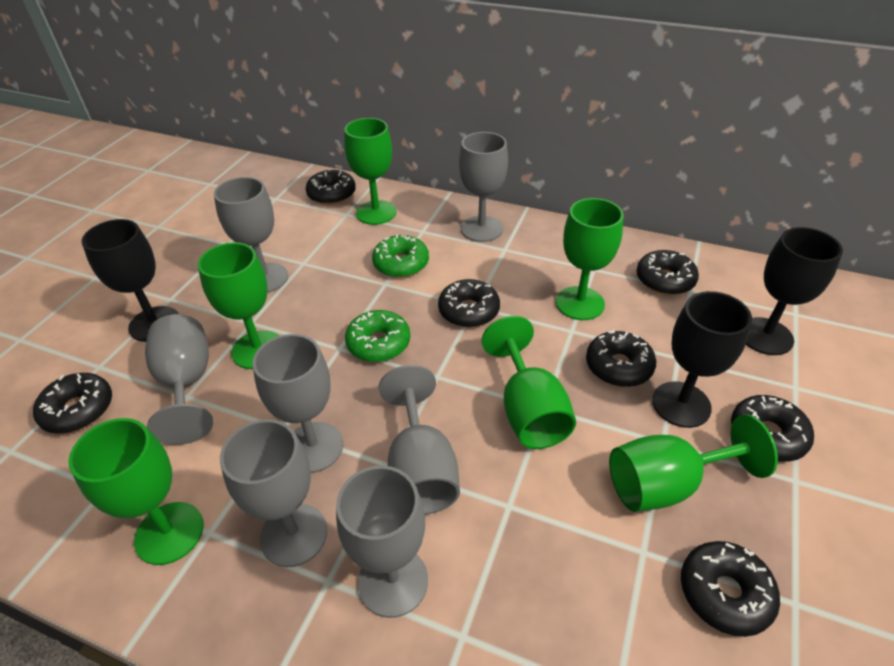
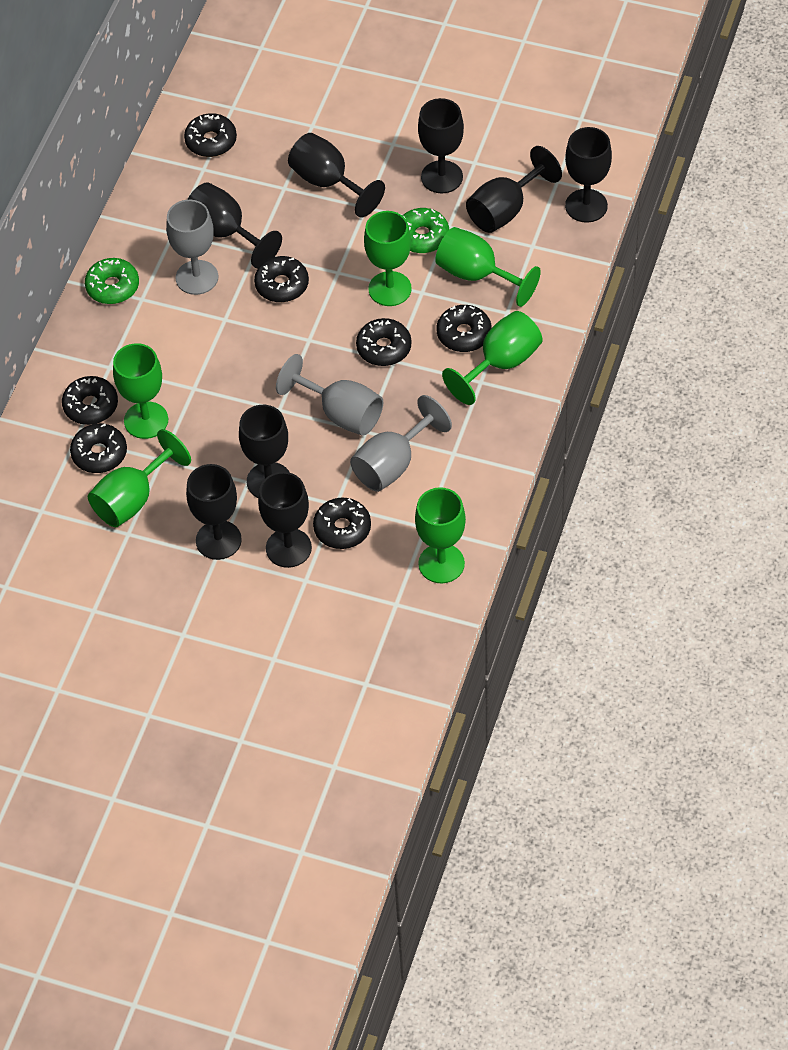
black goblet: 3 -> 8
grey goblet: 7 -> 3

